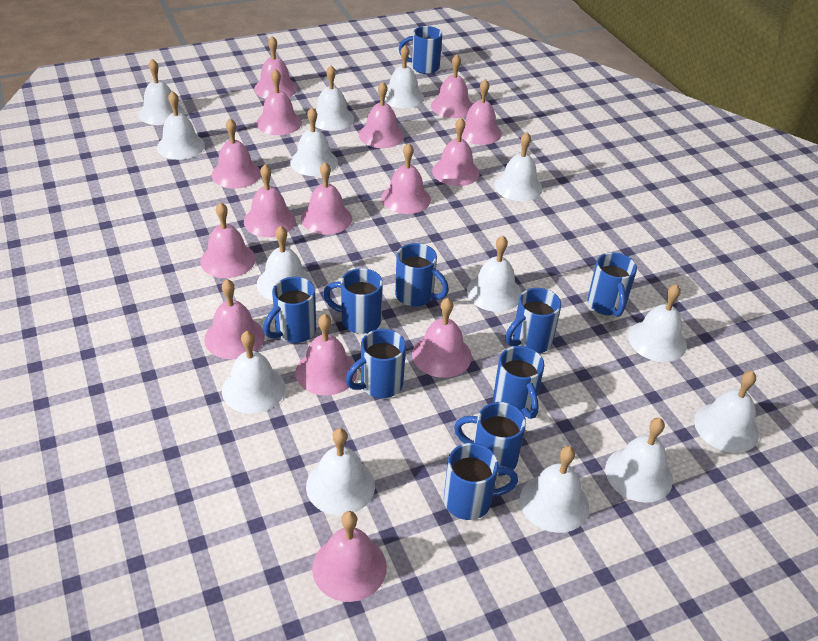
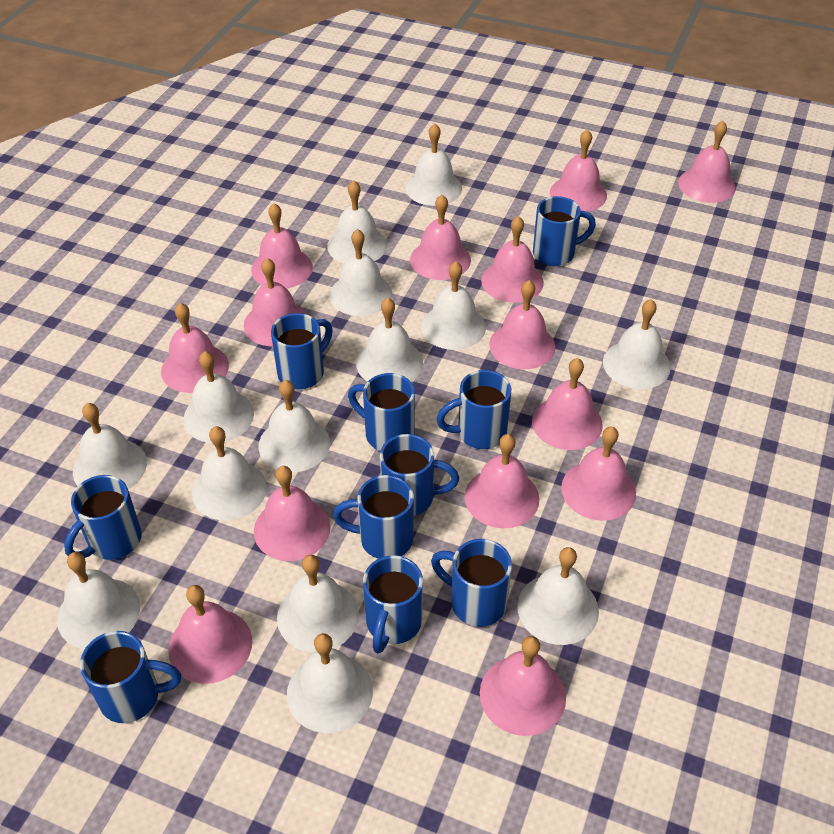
pink bell: 15 -> 14

